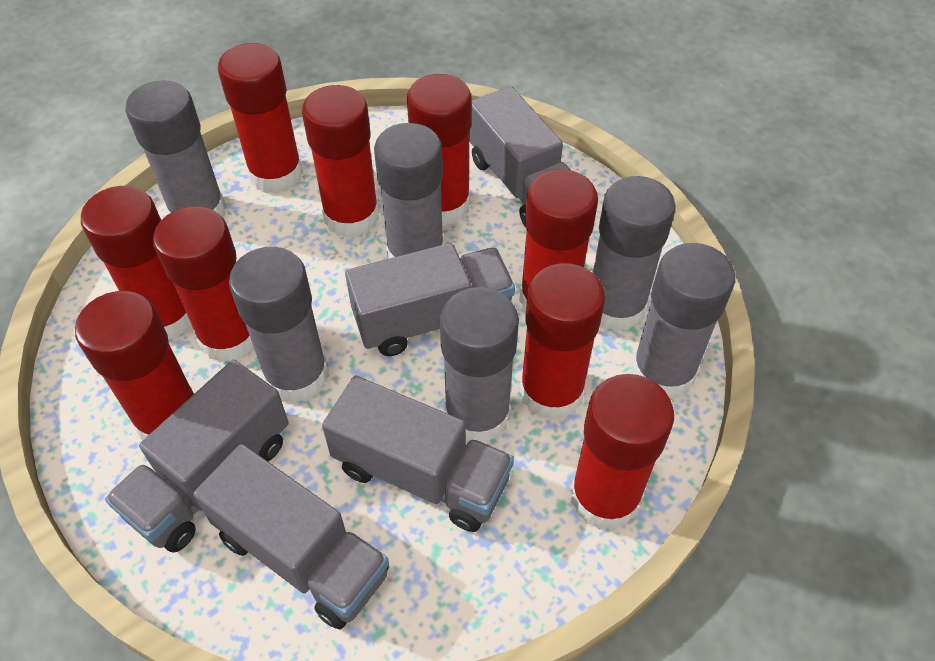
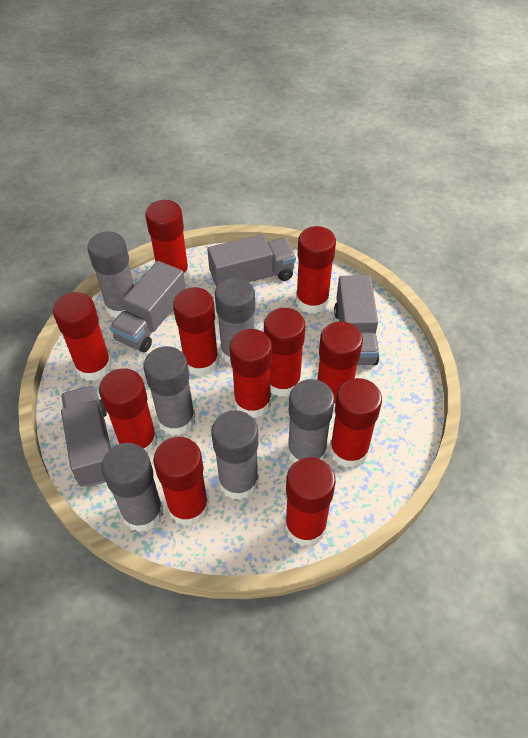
grey truck: 5 -> 4
red glue stick: 9 -> 11

